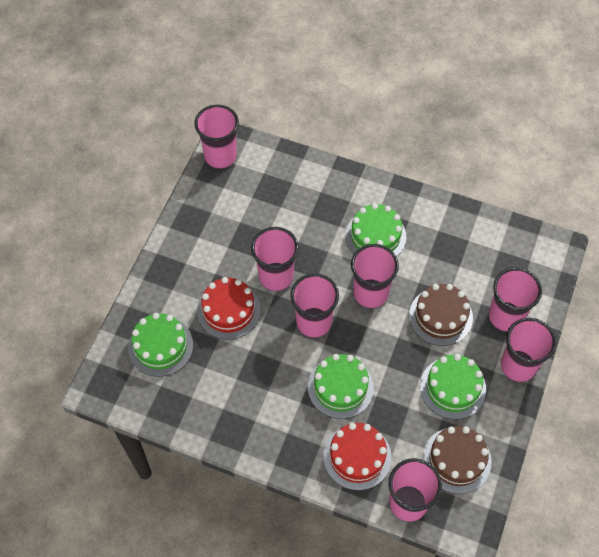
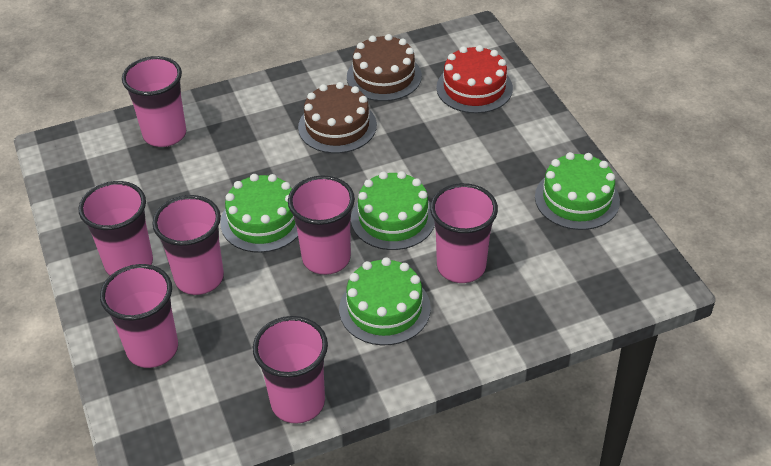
red cake: 2 -> 1

